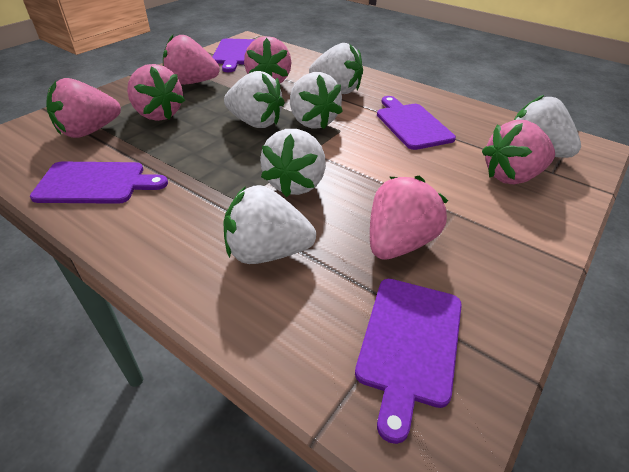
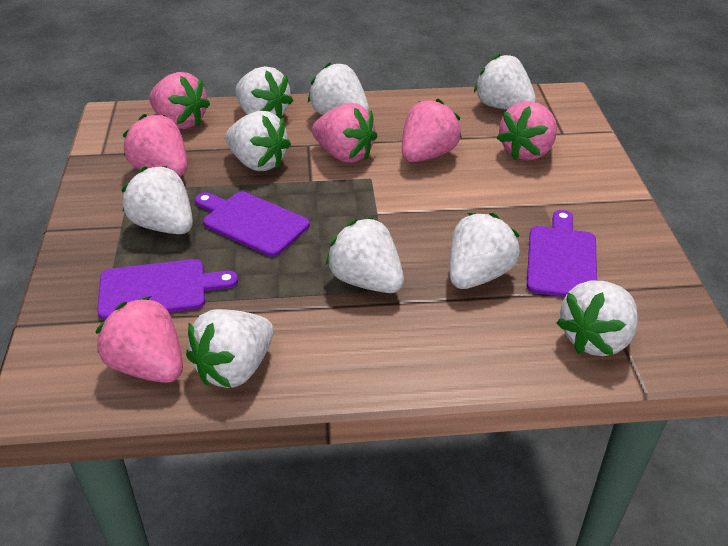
purple cutting board: 4 -> 3
white strawberry: 6 -> 9

